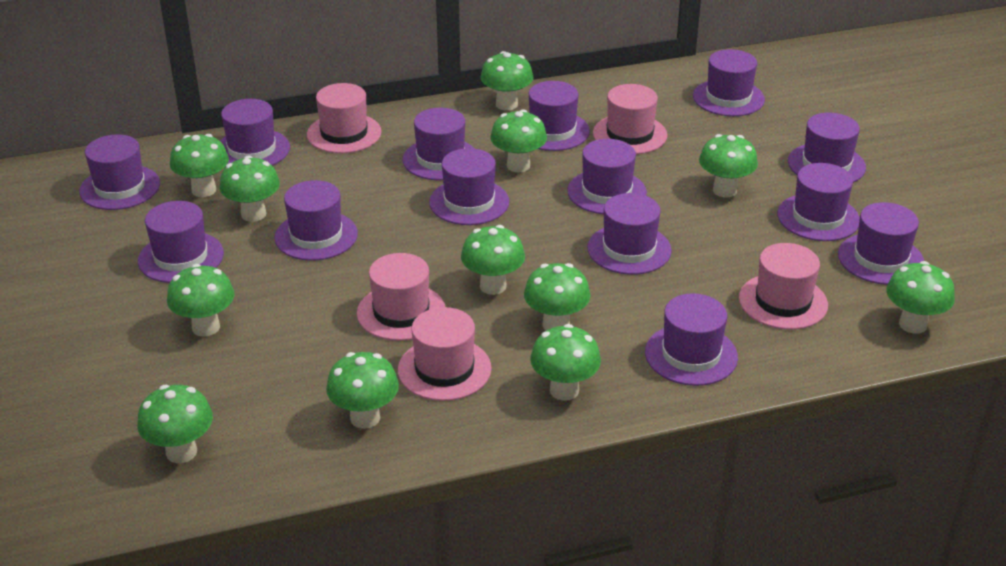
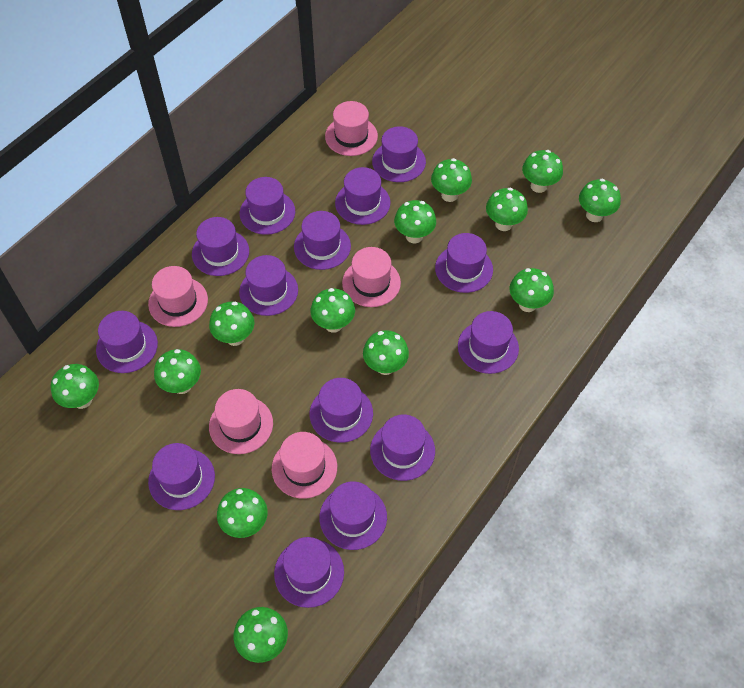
green mushroom: 12 -> 13

